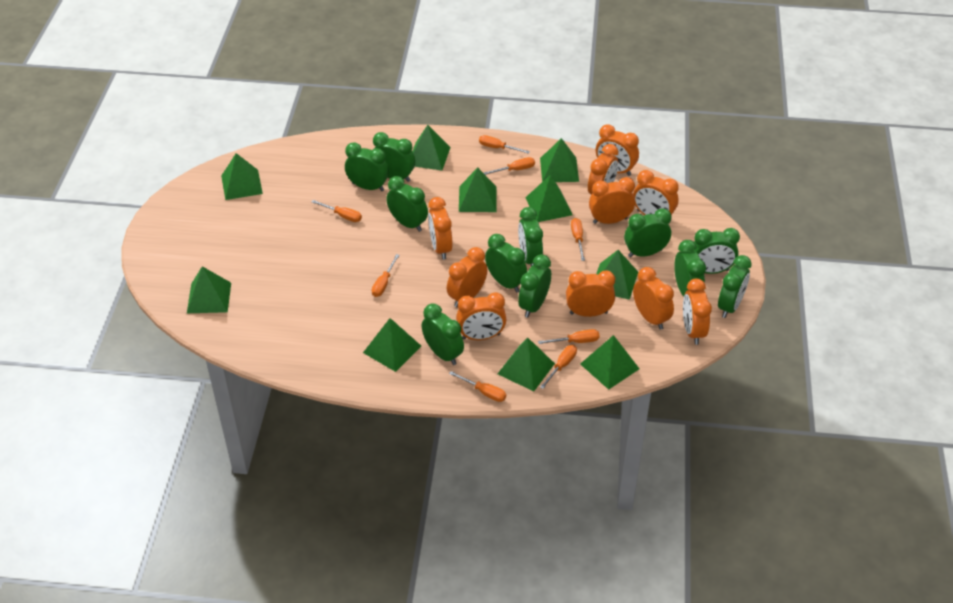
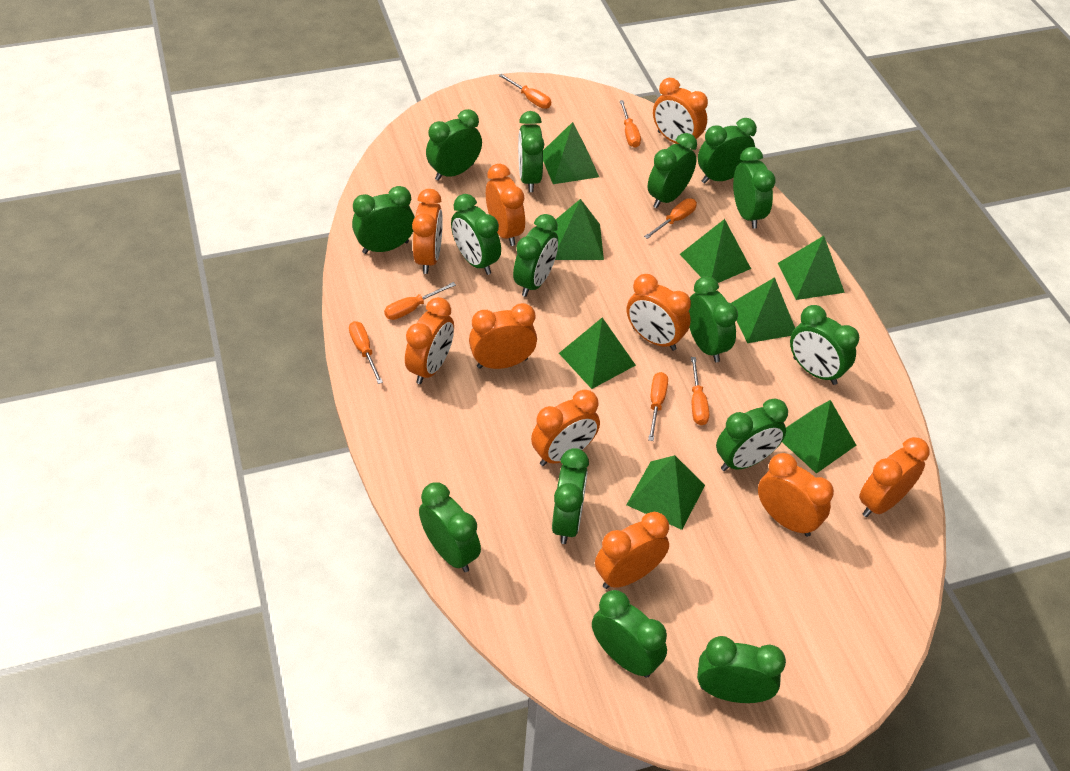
green clock: 11 -> 15
green pyramid: 10 -> 8
orange screwdriver: 8 -> 7

